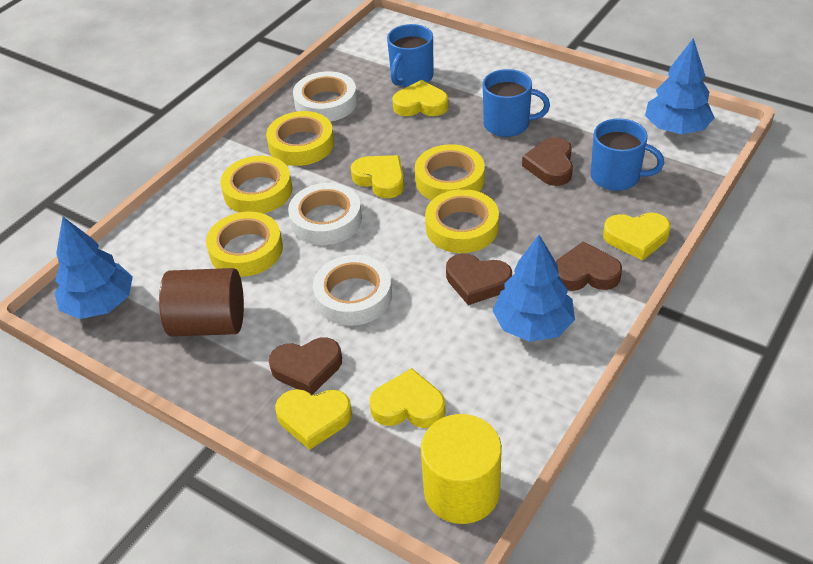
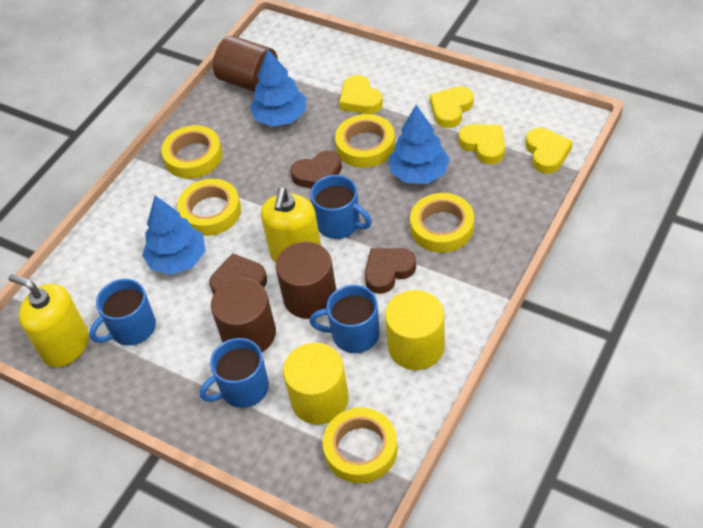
blue mug: 3 -> 4
brown cylinder: 1 -> 3
brown heart: 4 -> 3
white tape: 3 -> 0
yellow cylinder: 1 -> 2
yellow heart: 5 -> 4
yellow soap dispenser: 0 -> 2

